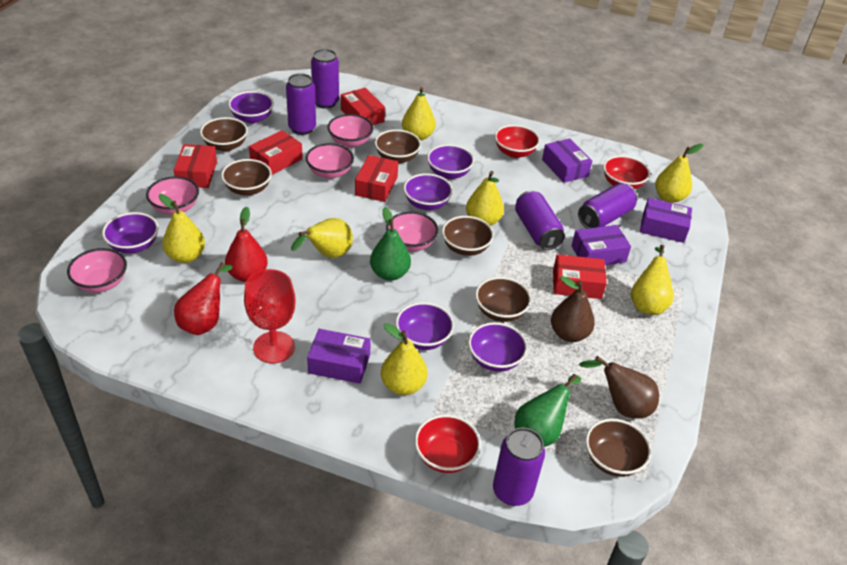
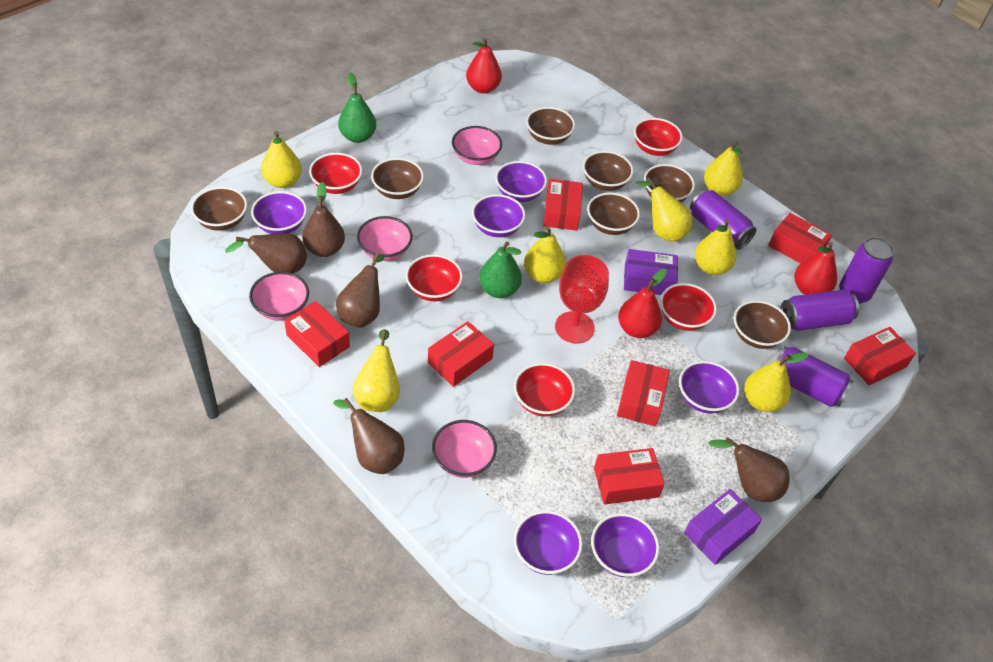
brown bowl: 6 -> 7
brown pear: 2 -> 5
pink bowl: 5 -> 4
purple box: 4 -> 2
purple can: 5 -> 4
red bowl: 3 -> 5
red box: 5 -> 7
red pear: 2 -> 3

